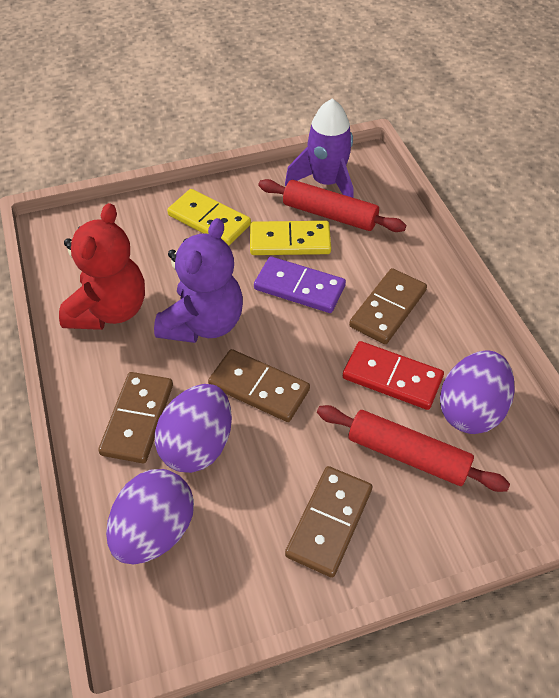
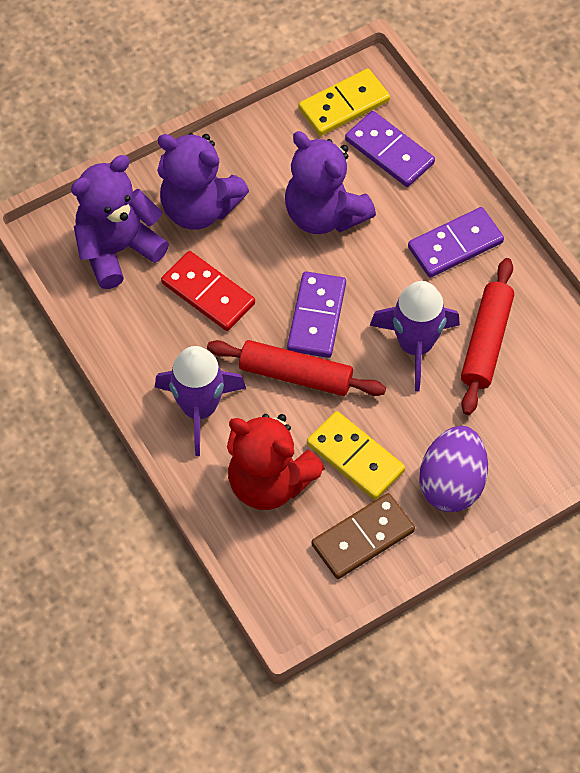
brown domino: 4 -> 1
purple domino: 1 -> 3
purple egg: 3 -> 1
purple rocket: 1 -> 2
purple teddy bear: 1 -> 3

